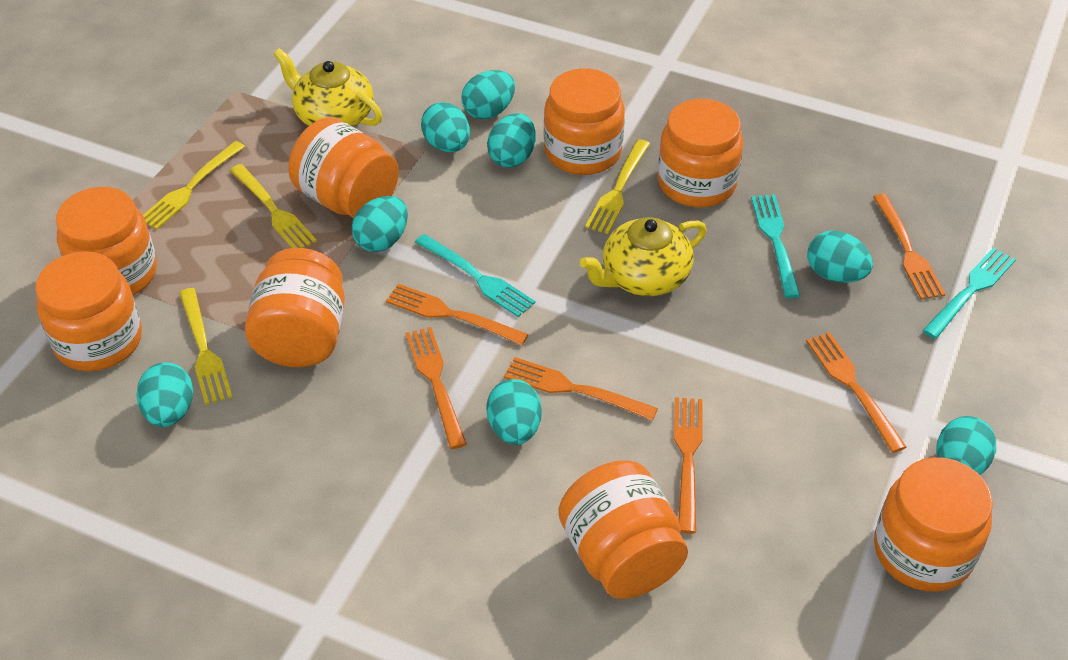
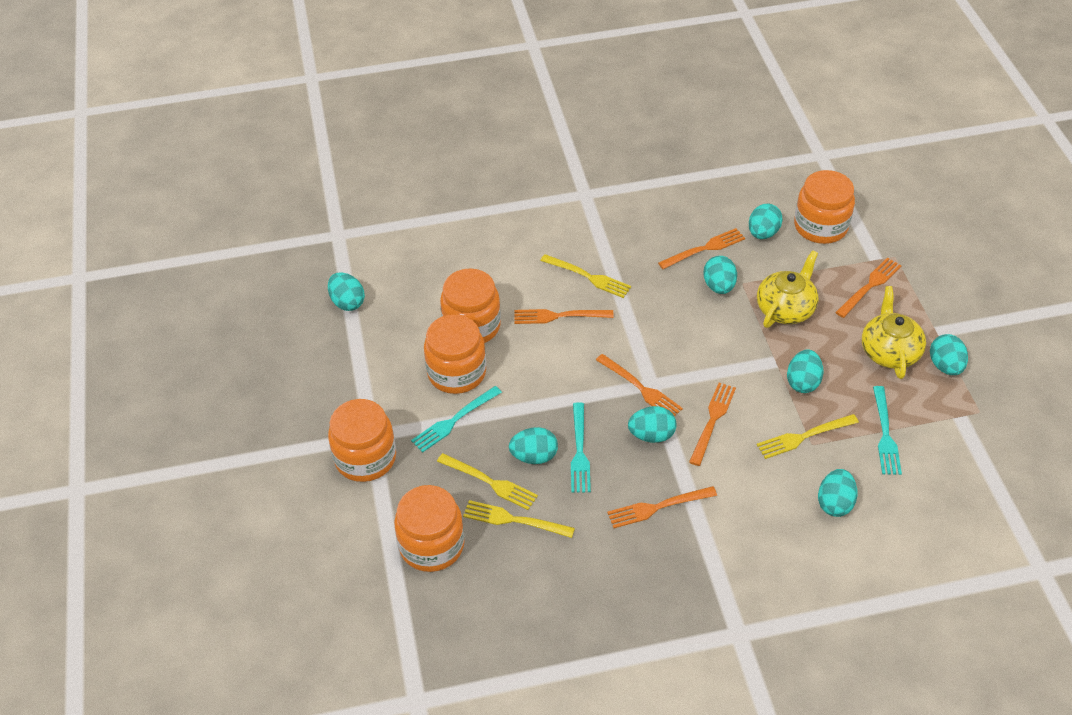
orange jar: 8 -> 5

